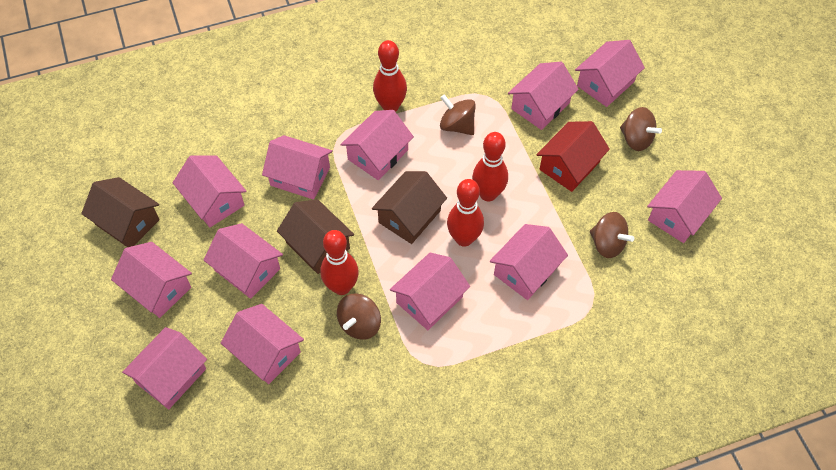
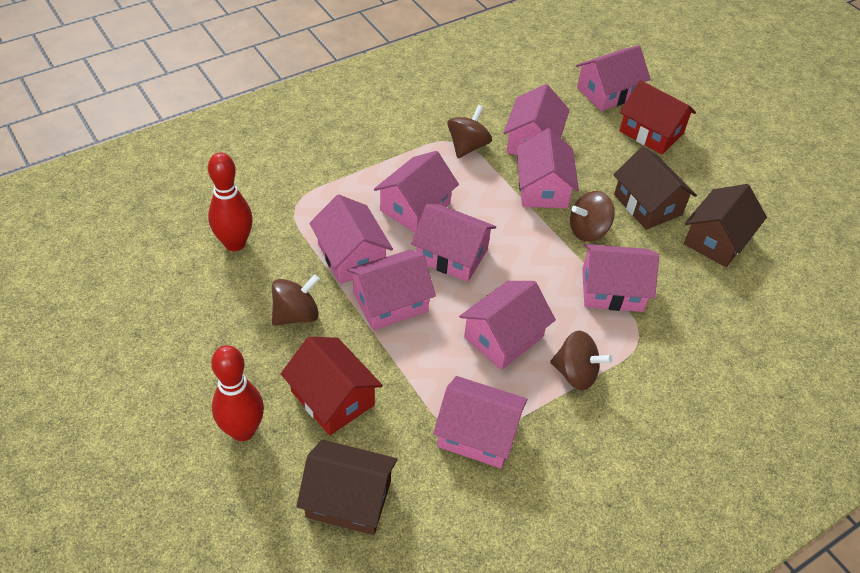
pink house: 12 -> 10
red bowling pin: 4 -> 2
red house: 1 -> 2

